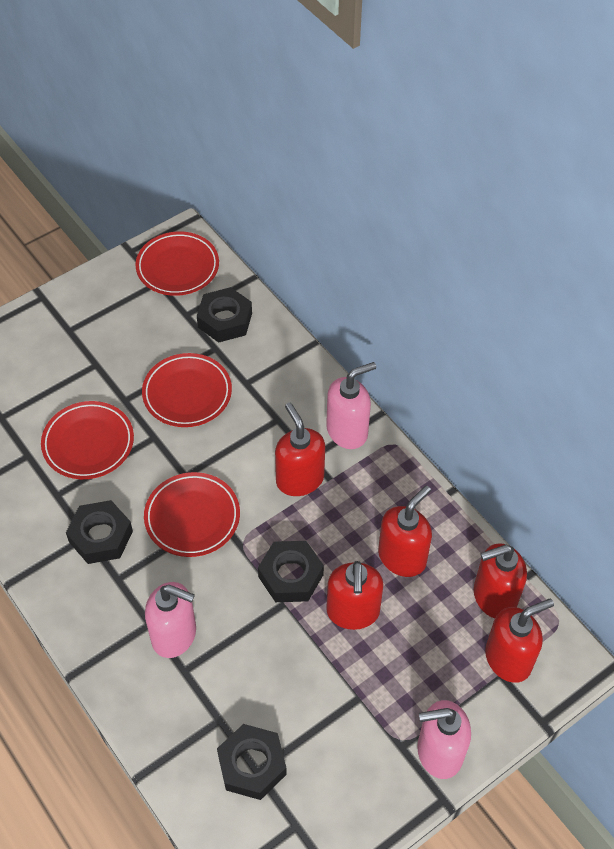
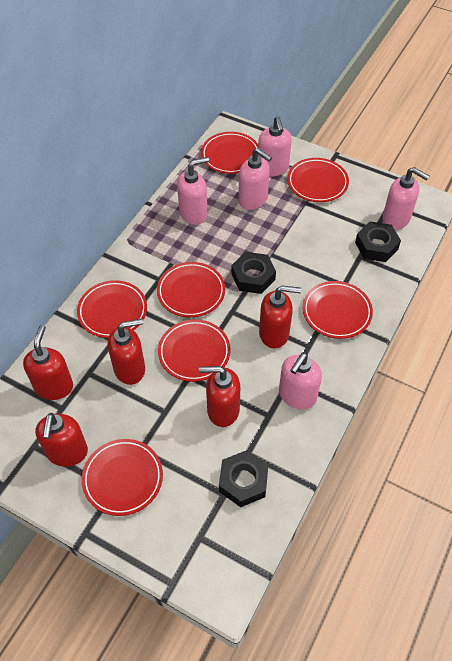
black nut: 4 -> 3
pink soap dispenser: 3 -> 5
red plate: 4 -> 7

